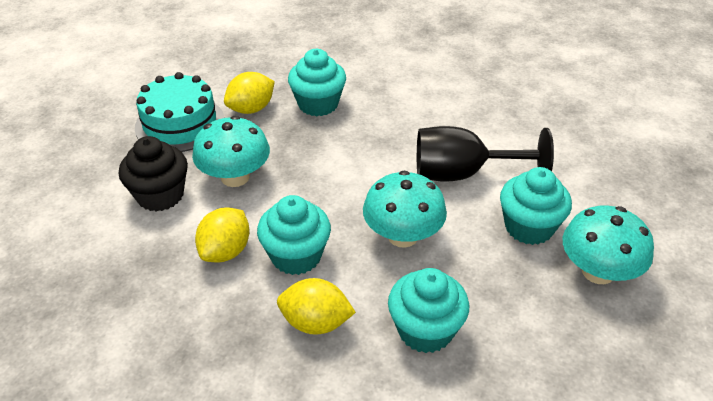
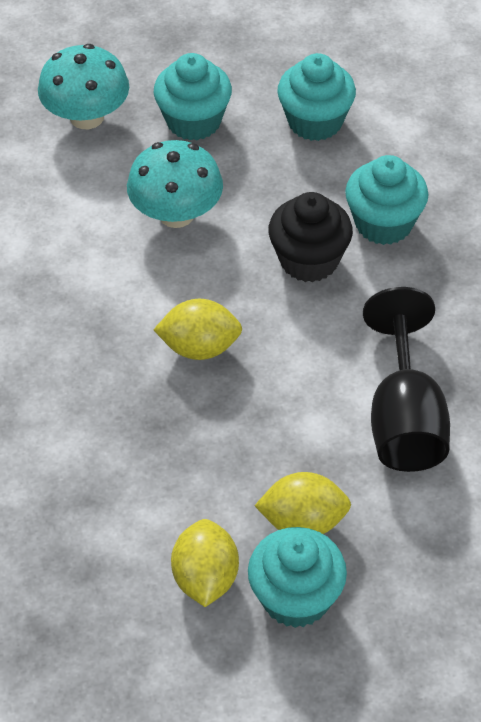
turquoise cake: 1 -> 0
turquoise mushroom: 3 -> 2

